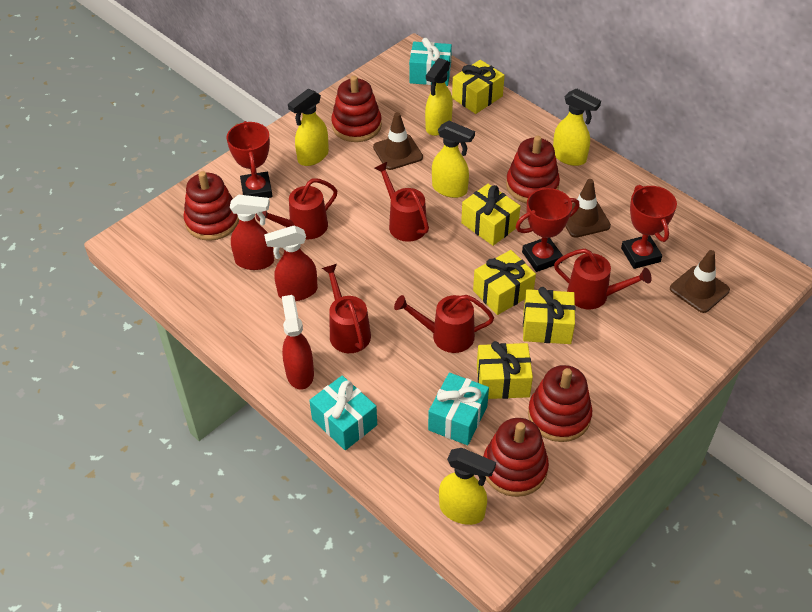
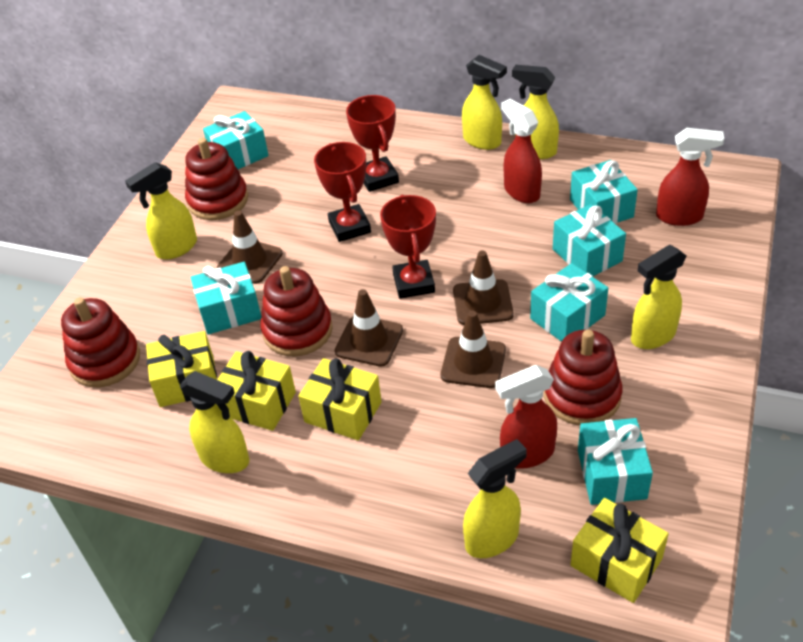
brown traffic cone: 3 -> 4
red stacking toy: 5 -> 4
red watering can: 5 -> 0
turquoise gift: 3 -> 6
yellow gift: 5 -> 4
yellow spray bottle: 5 -> 6

